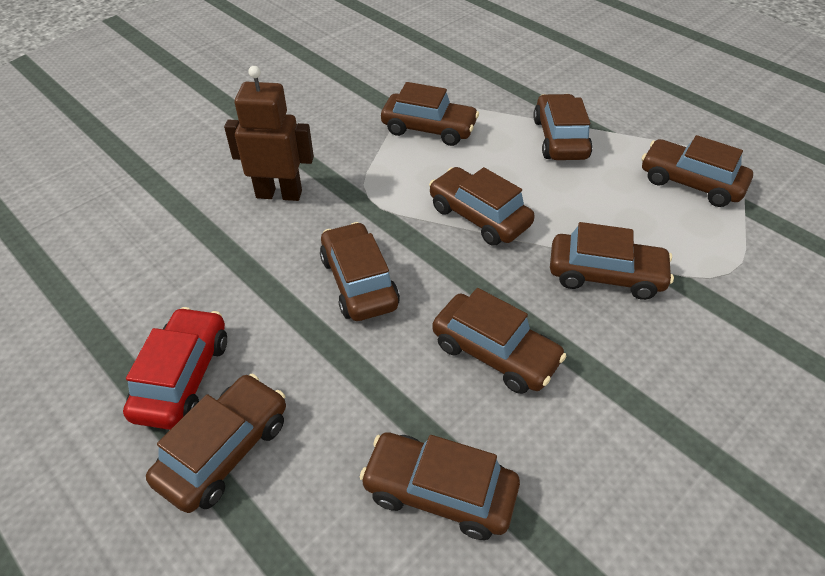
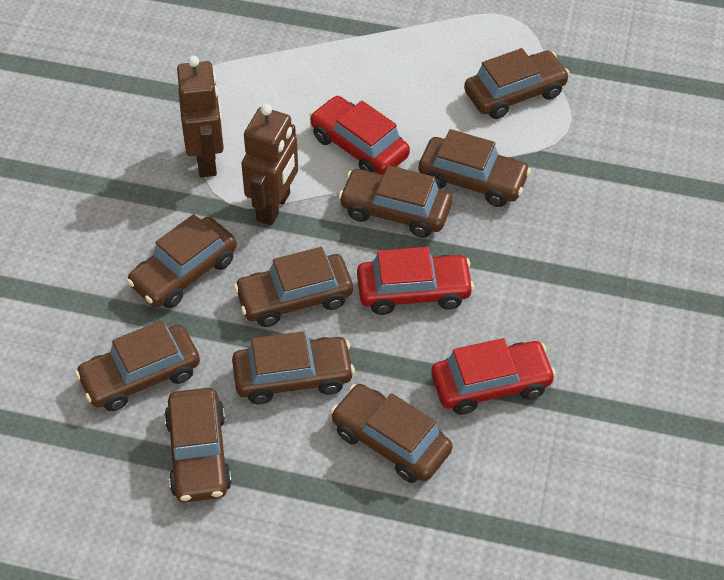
brown robot: 1 -> 2
red car: 1 -> 3

